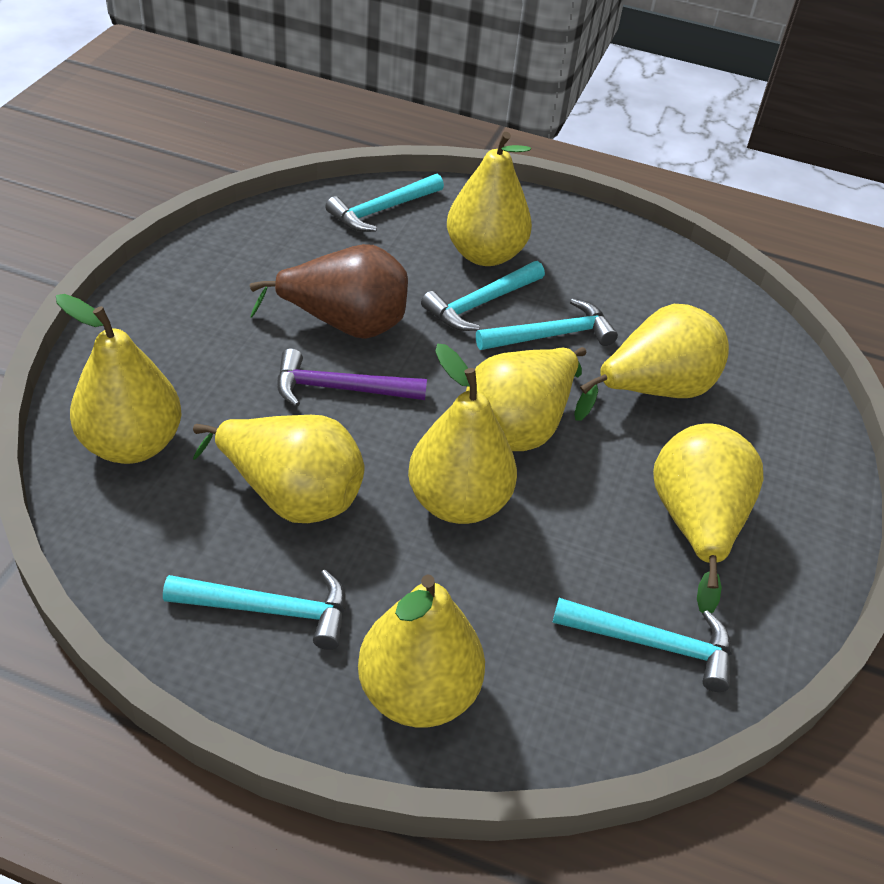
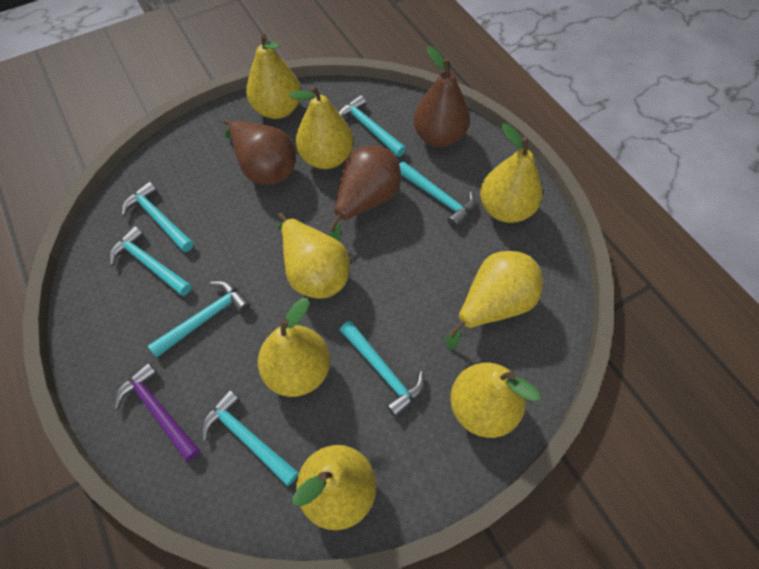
brown pear: 1 -> 3
turquoise hammer: 5 -> 7

